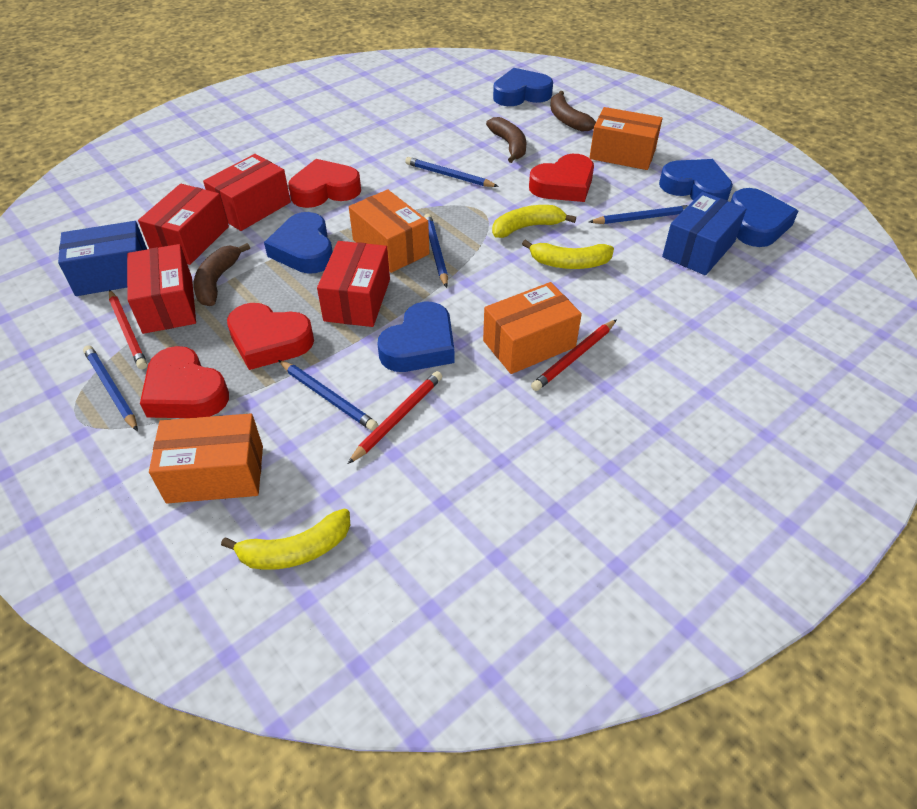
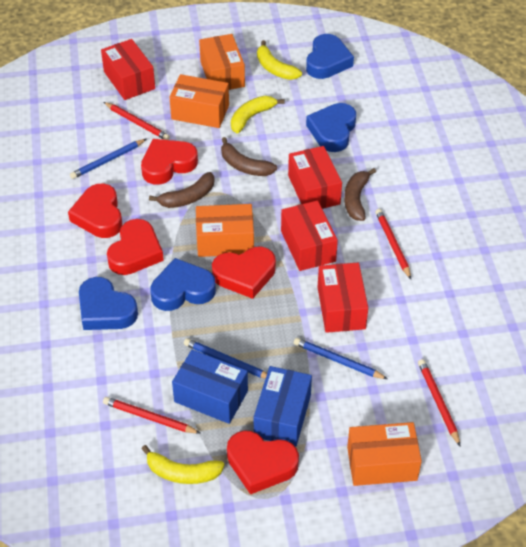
blue heart: 5 -> 4
blue pencil: 5 -> 3
red heart: 4 -> 5
red pencil: 3 -> 4

